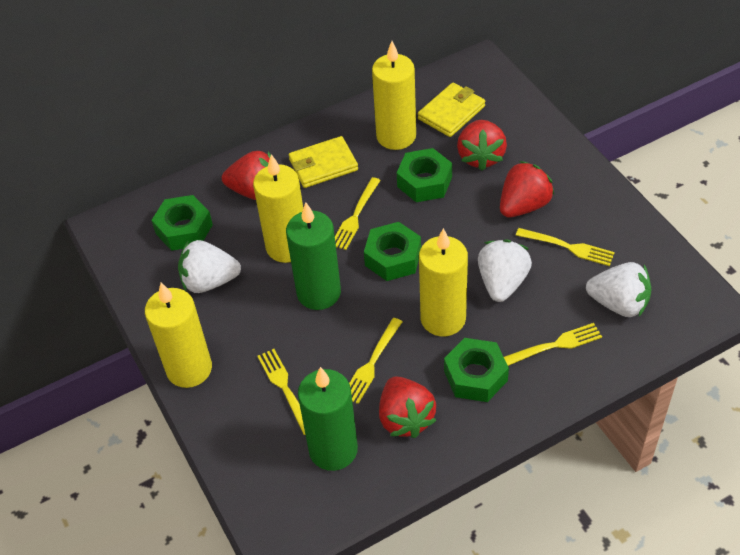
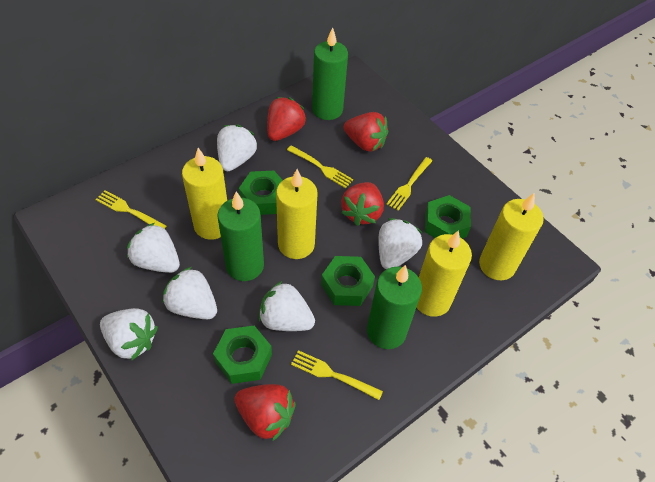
green candle: 2 -> 3
white strawberry: 3 -> 6
yellow fork: 5 -> 4
yellow wallet: 2 -> 0

